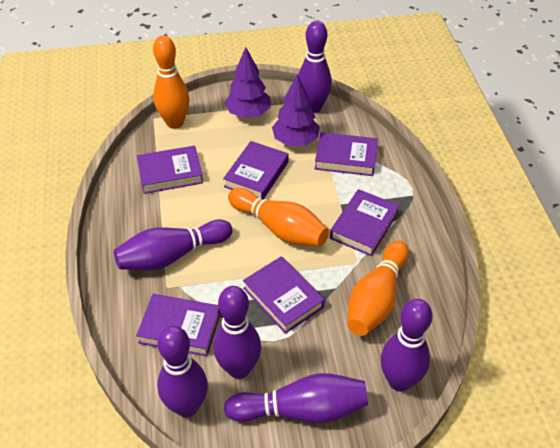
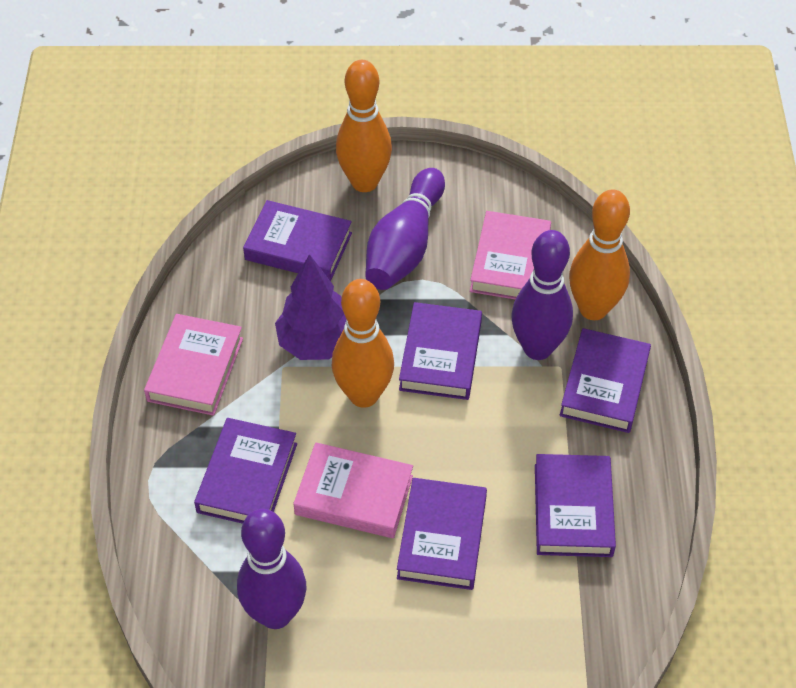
pink book: 0 -> 3
purple bowling pin: 6 -> 3
purple tree: 2 -> 1

